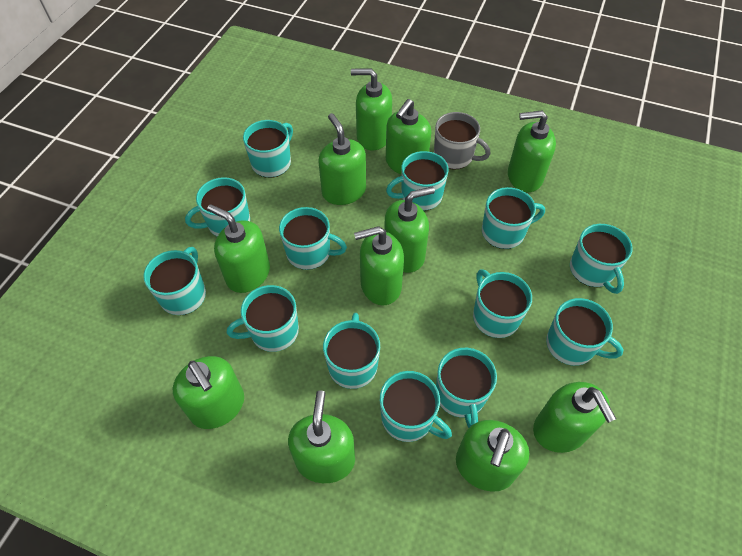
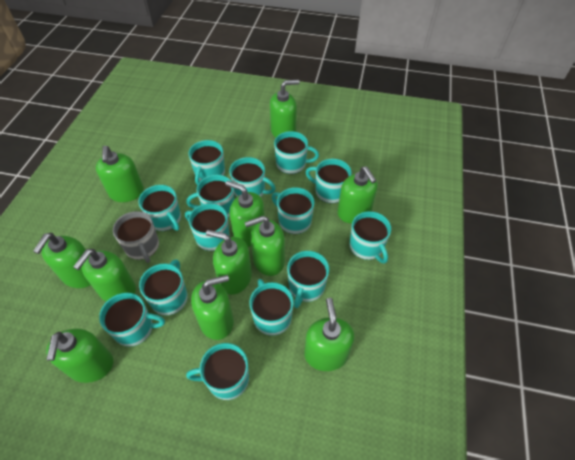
turquoise mug: 13 -> 14

